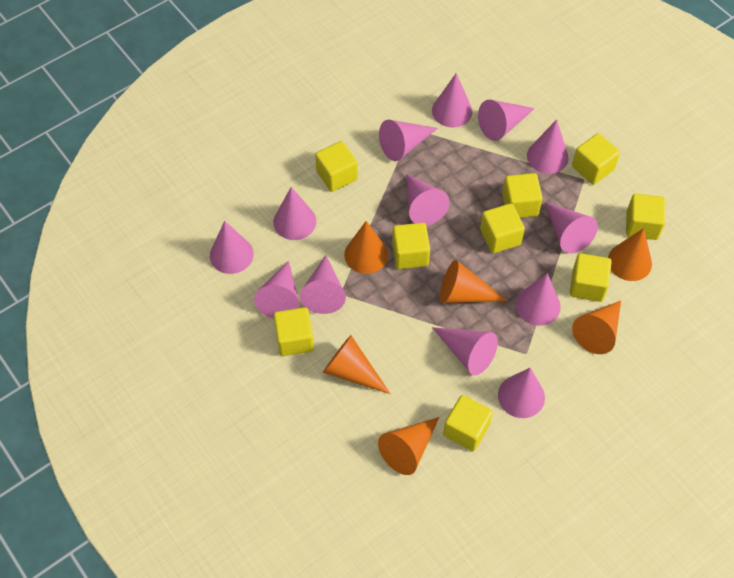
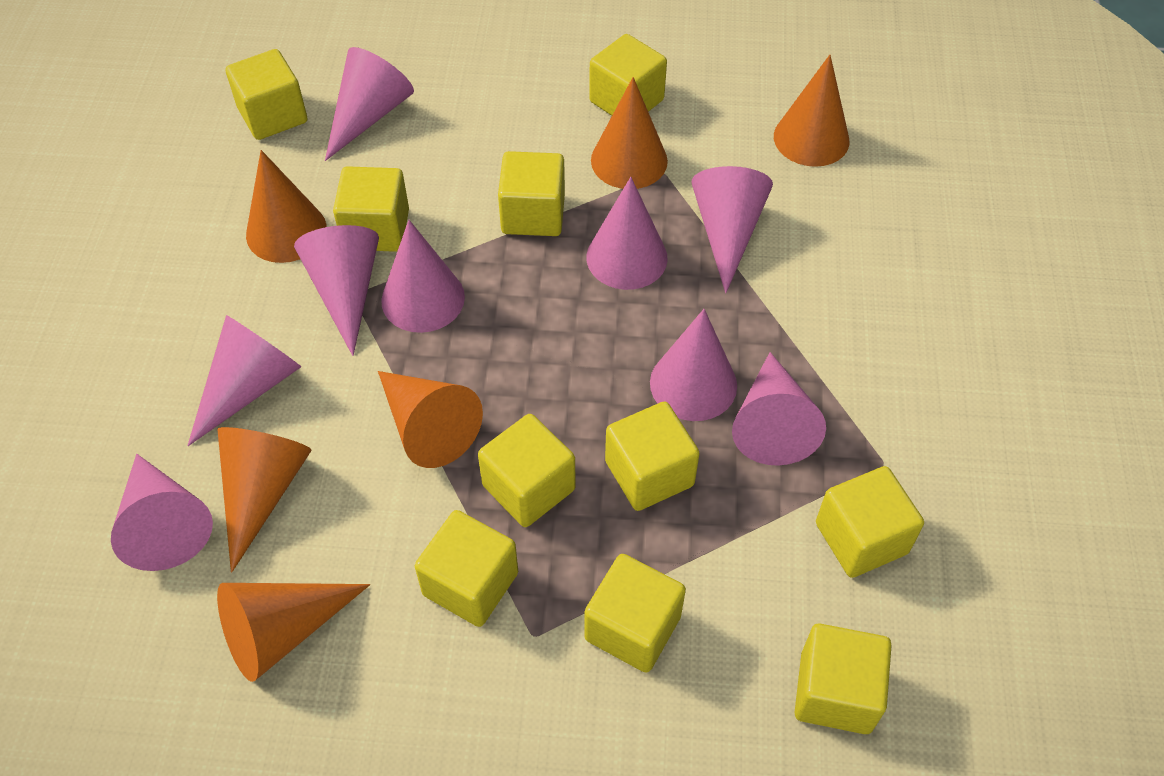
pink cone: 13 -> 9
yellow cube: 9 -> 10

